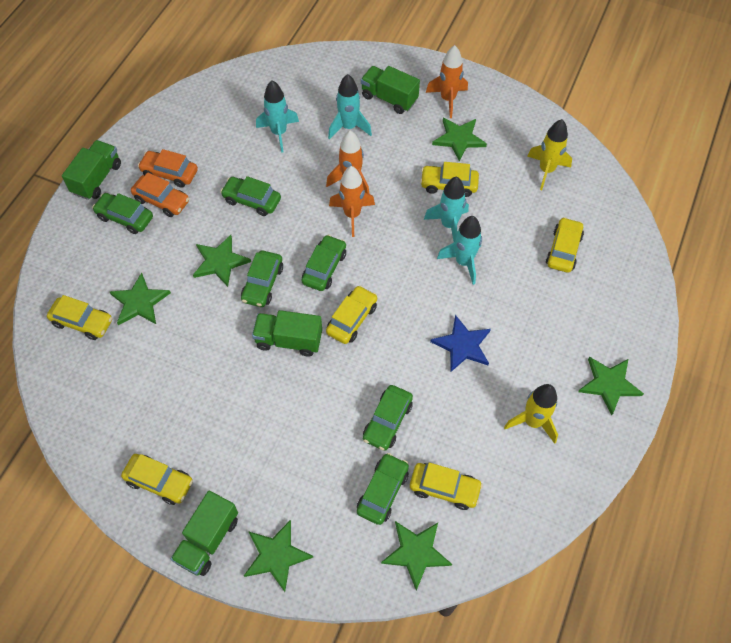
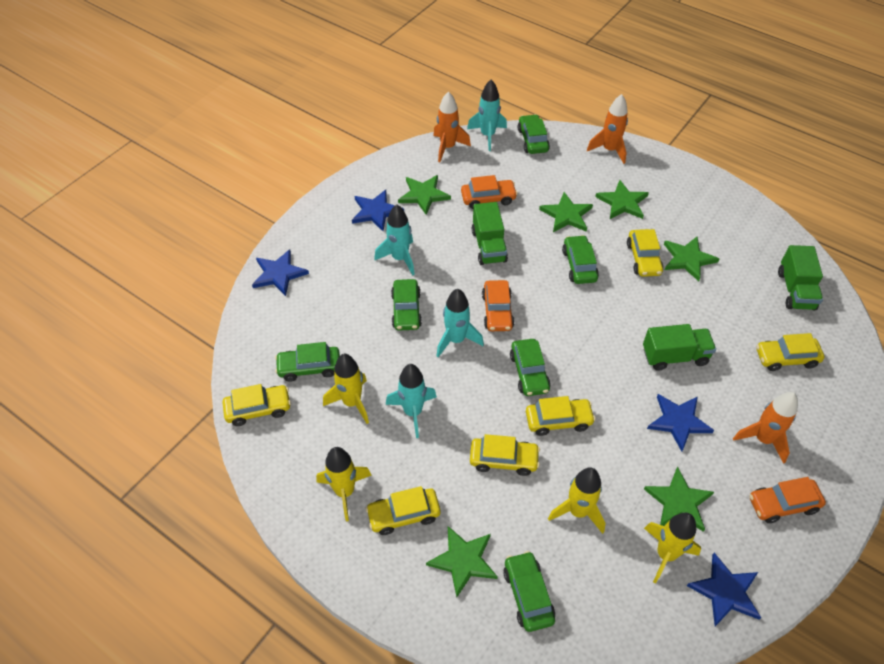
blue star: 1 -> 4
green truck: 4 -> 3
orange car: 2 -> 3
yellow rocket: 2 -> 4

